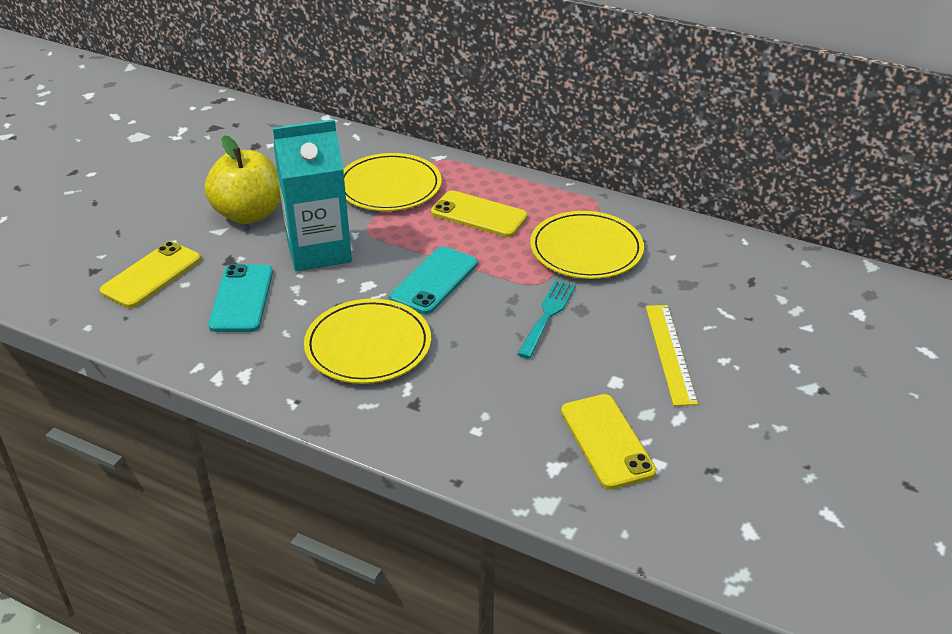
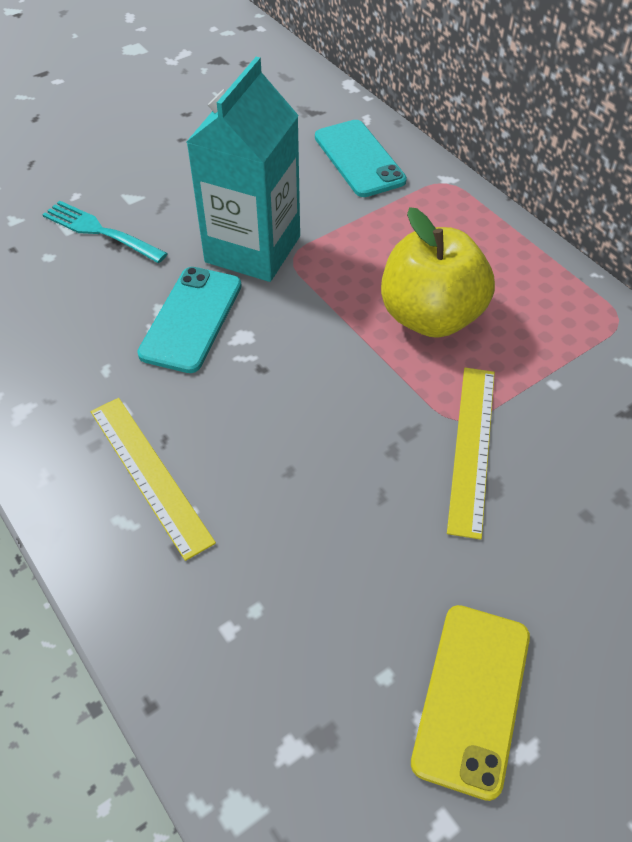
yellow phone: 3 -> 1
yellow plate: 3 -> 0
yellow ruler: 1 -> 2

